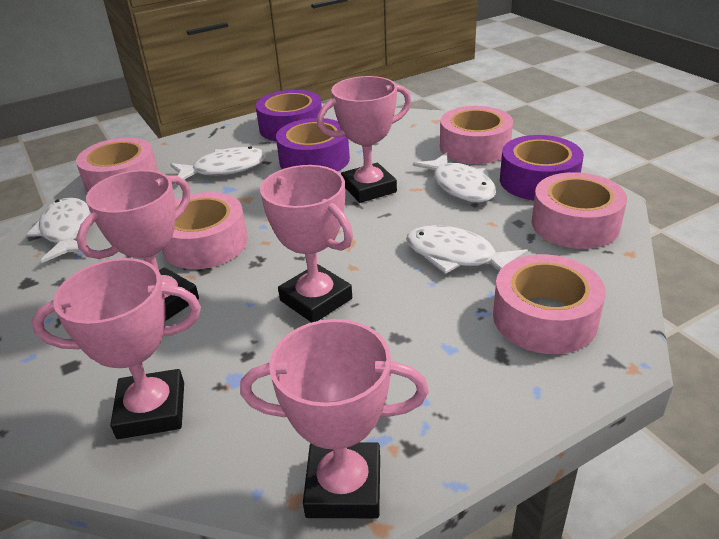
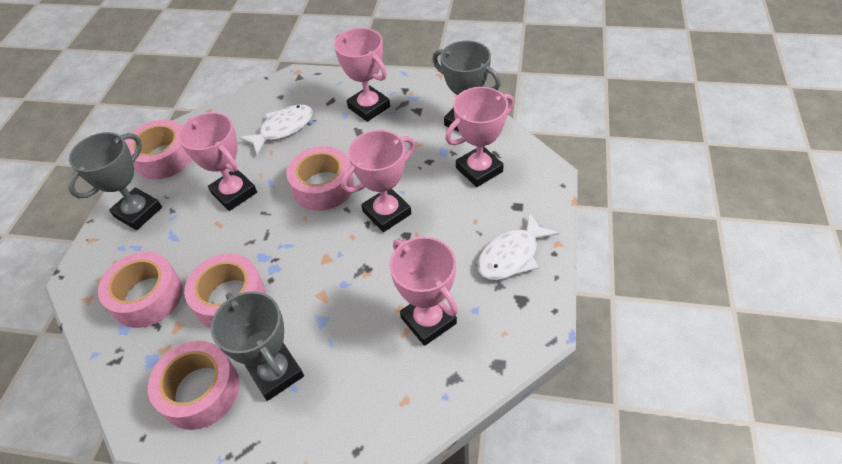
grey trophy: 0 -> 3
purple tape: 3 -> 0
white fish: 4 -> 2

